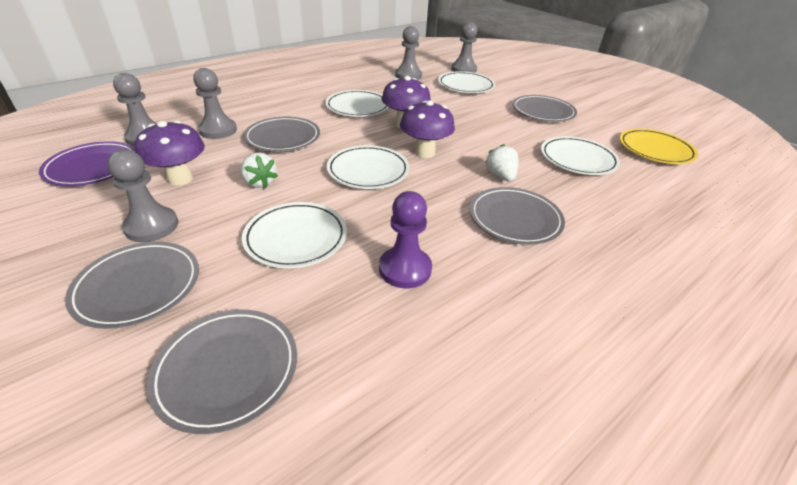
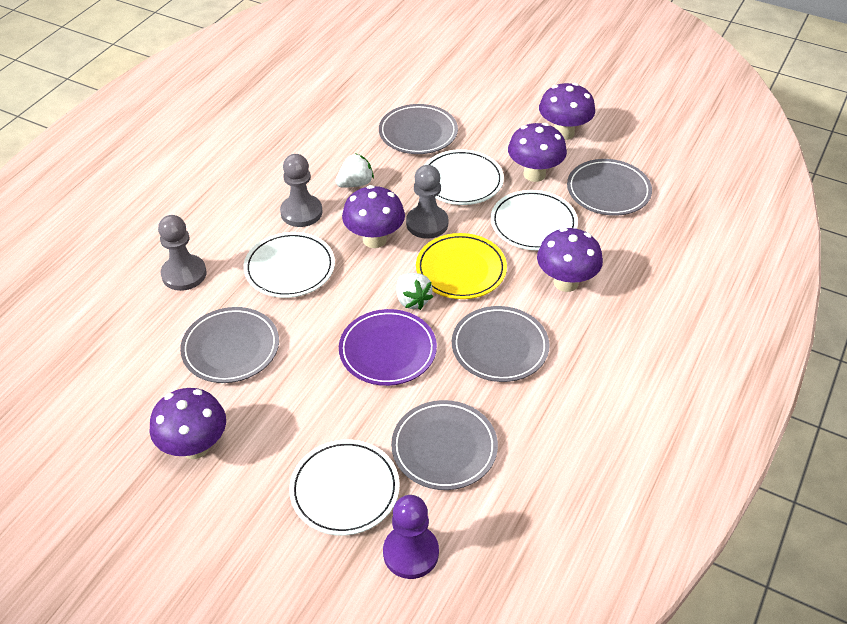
grey pawn: 5 -> 3
purple mushroom: 3 -> 5
white plate: 5 -> 4

